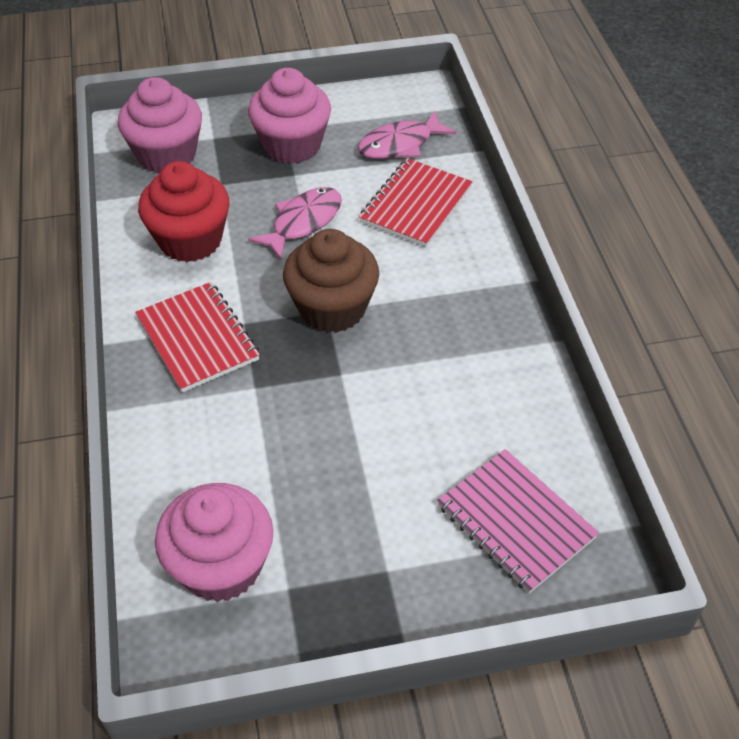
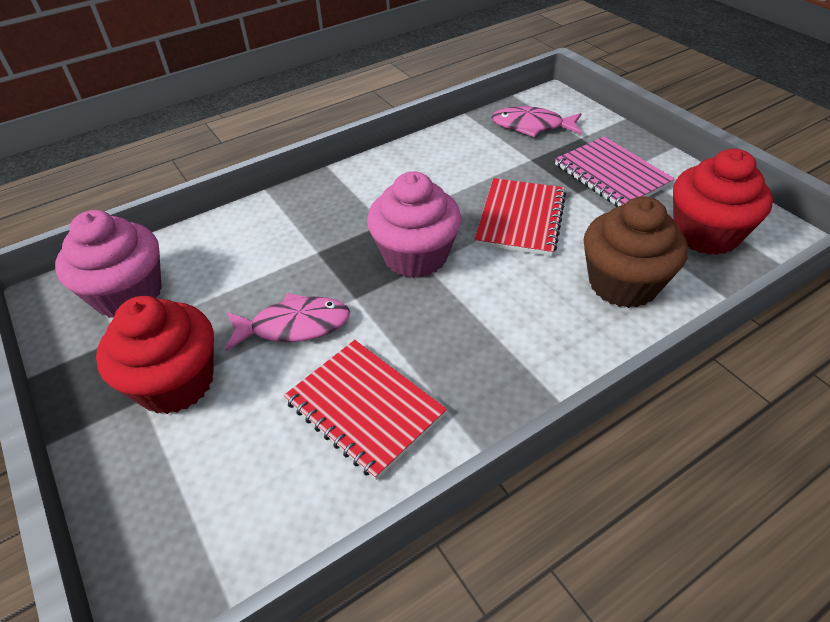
pink cupcake: 3 -> 2
red cupcake: 1 -> 2

